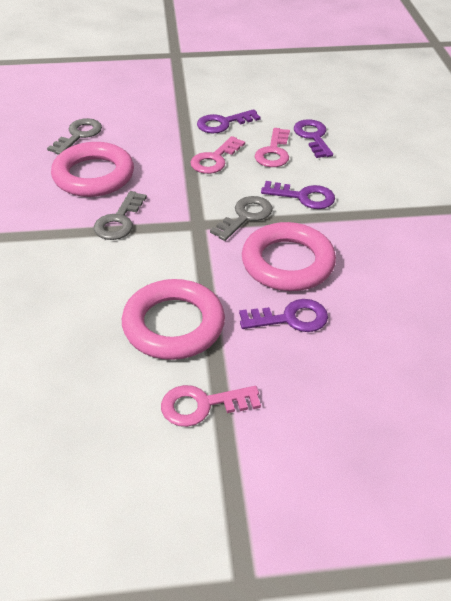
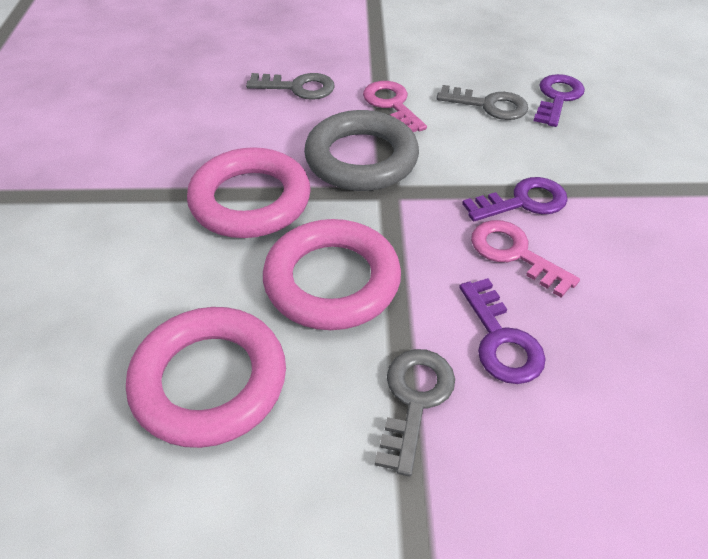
grey ring: 0 -> 1
pink key: 3 -> 2
purple key: 4 -> 3

